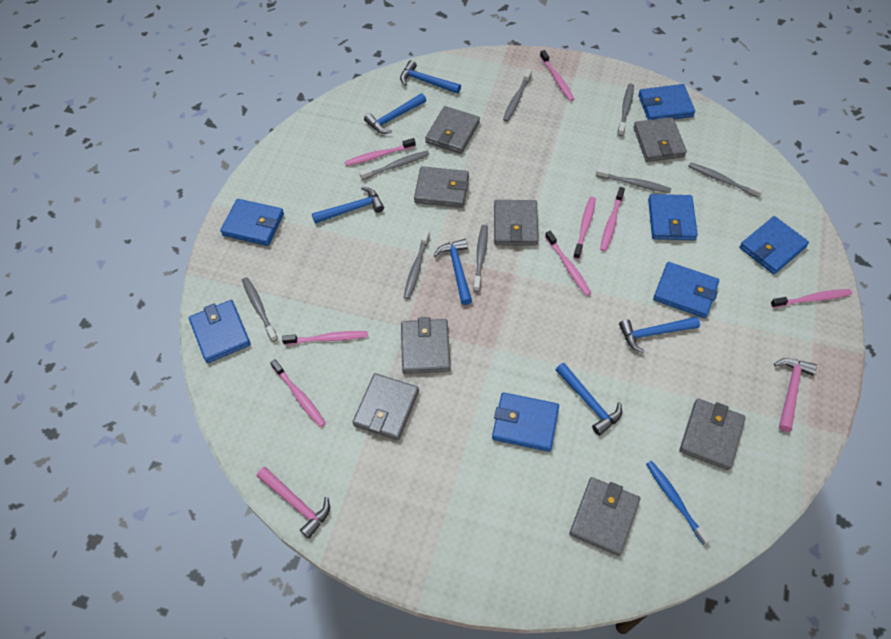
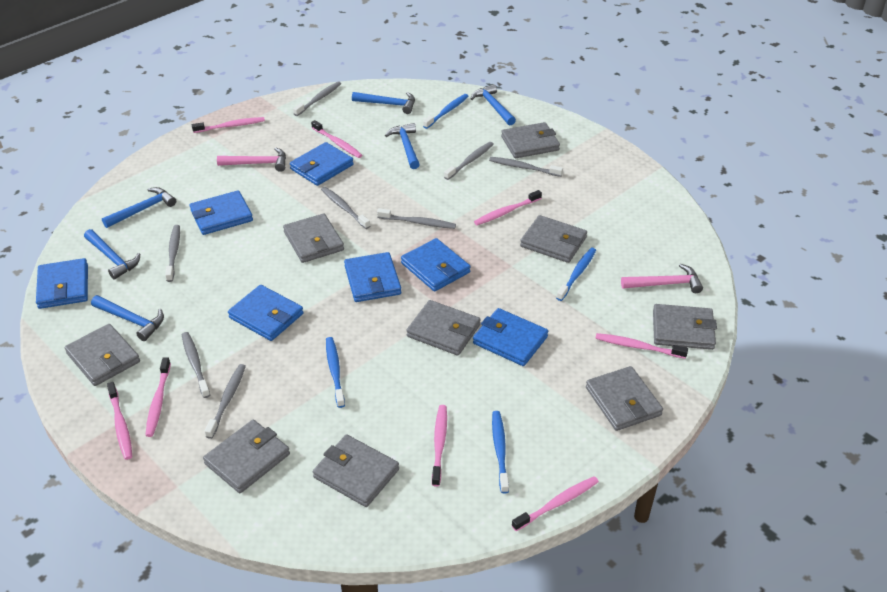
blue toothbrush: 1 -> 4
grey wallet: 8 -> 9

